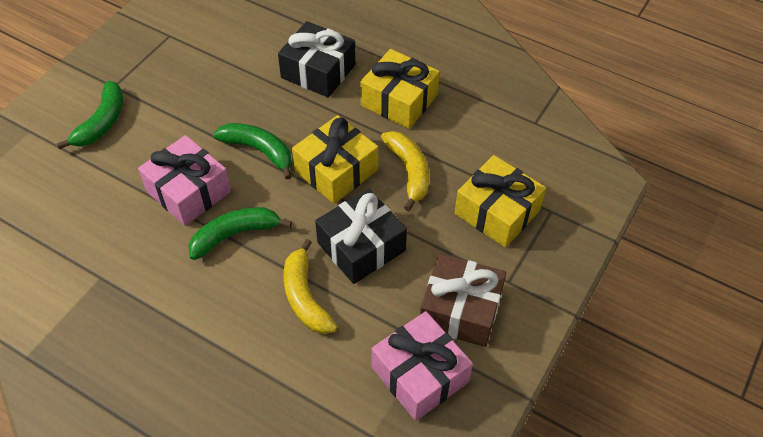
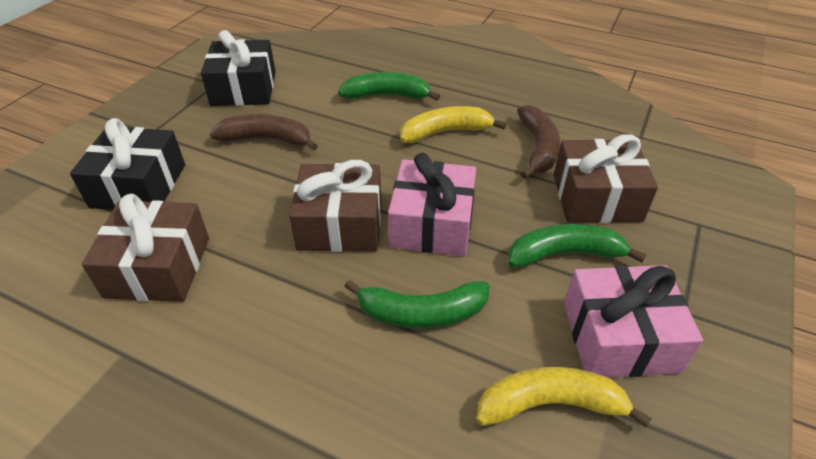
brown banana: 0 -> 2
brown gift: 1 -> 3
yellow gift: 3 -> 0

